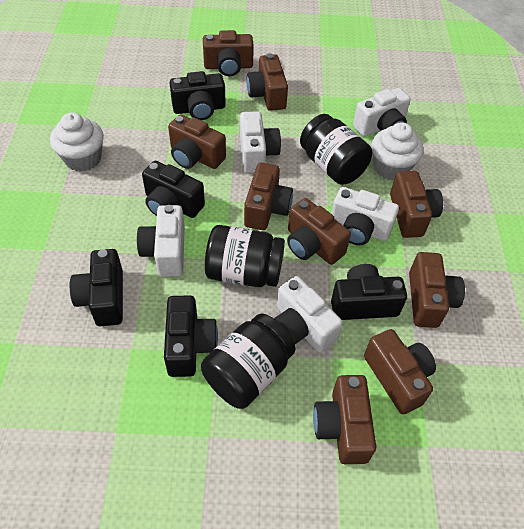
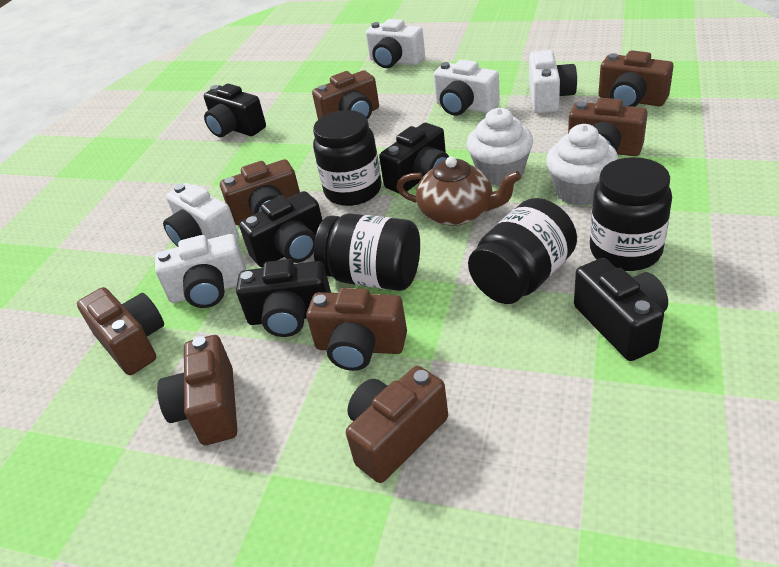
black jar: 3 -> 4
brown camera: 9 -> 8
brown teapot: 0 -> 1

